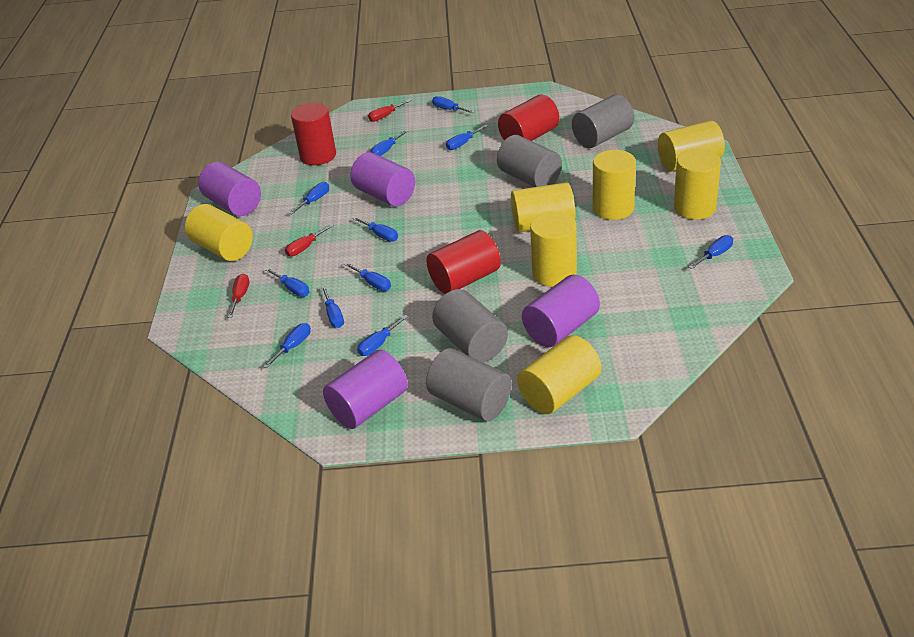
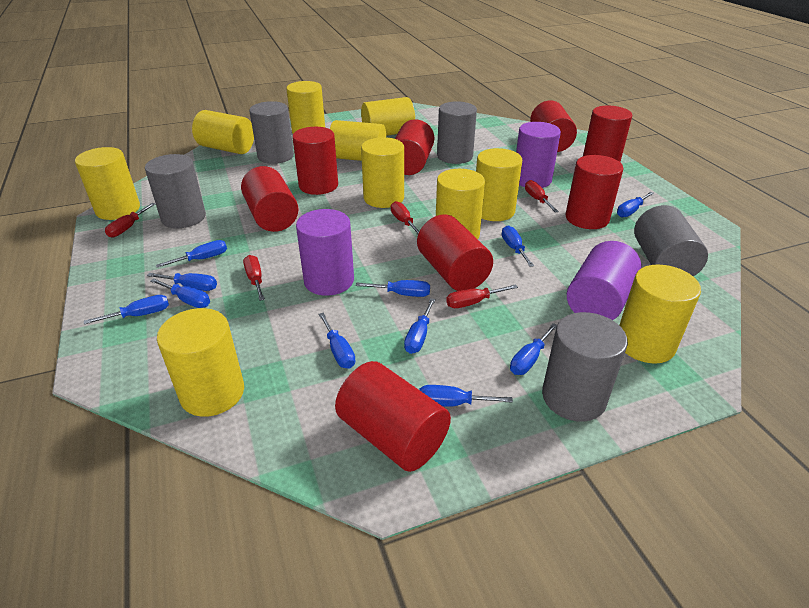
grey cylinder: 4 -> 5
purple cylinder: 4 -> 3
red cylinder: 3 -> 8
red screwdriver: 3 -> 5
yellow cylinder: 7 -> 10

